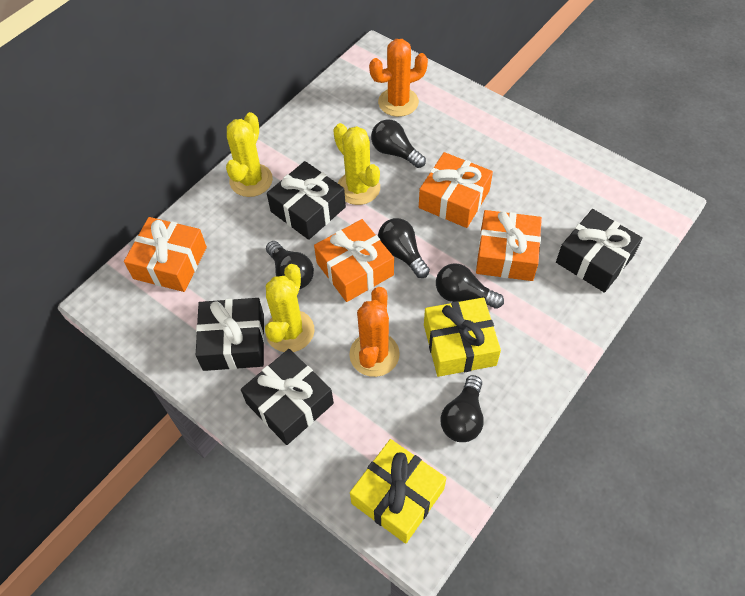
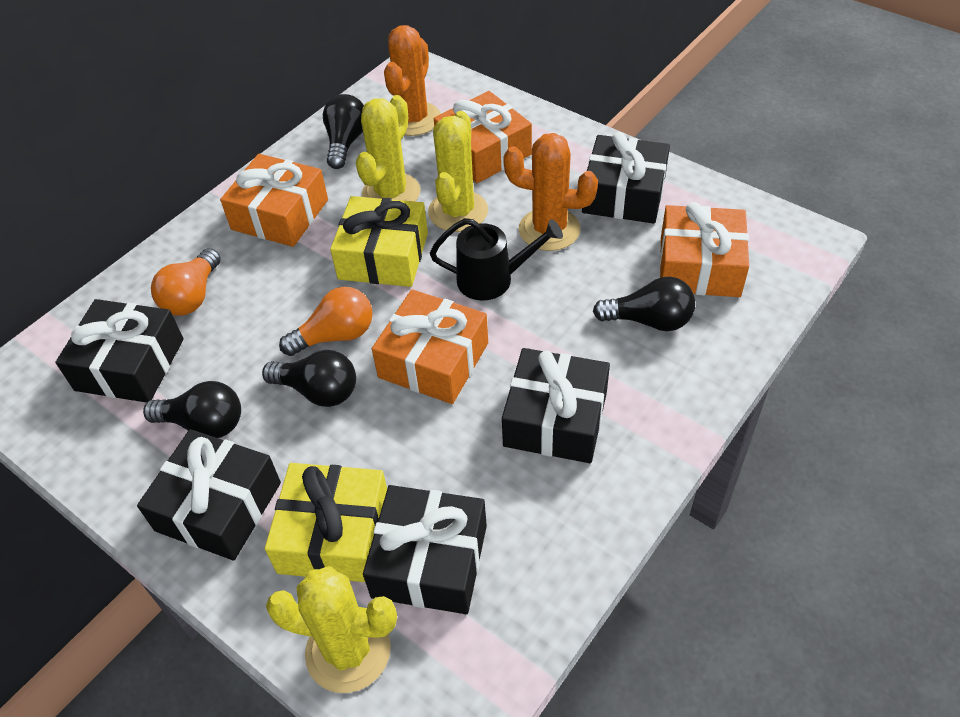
black gift: 4 -> 5
black light bulb: 5 -> 4
black watering can: 0 -> 1
orange light bulb: 0 -> 2

